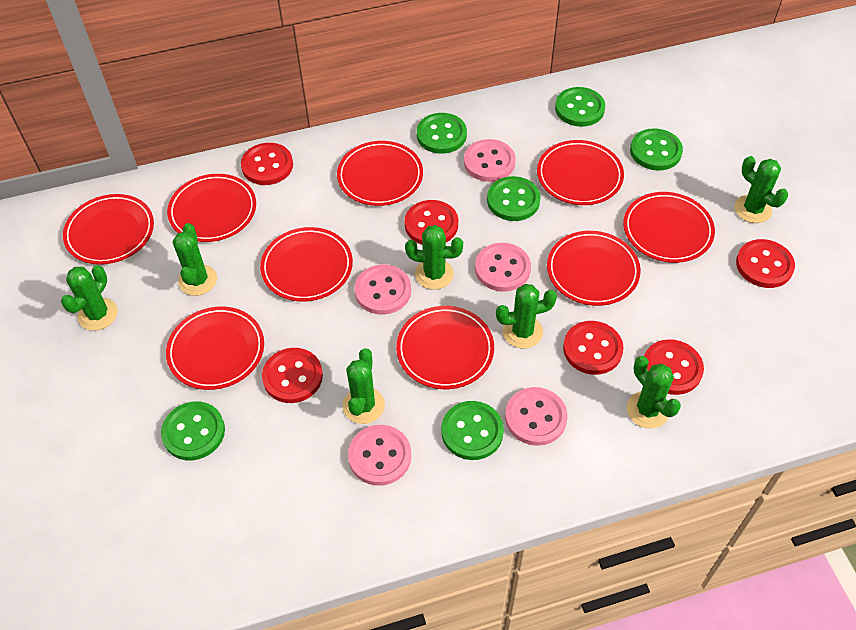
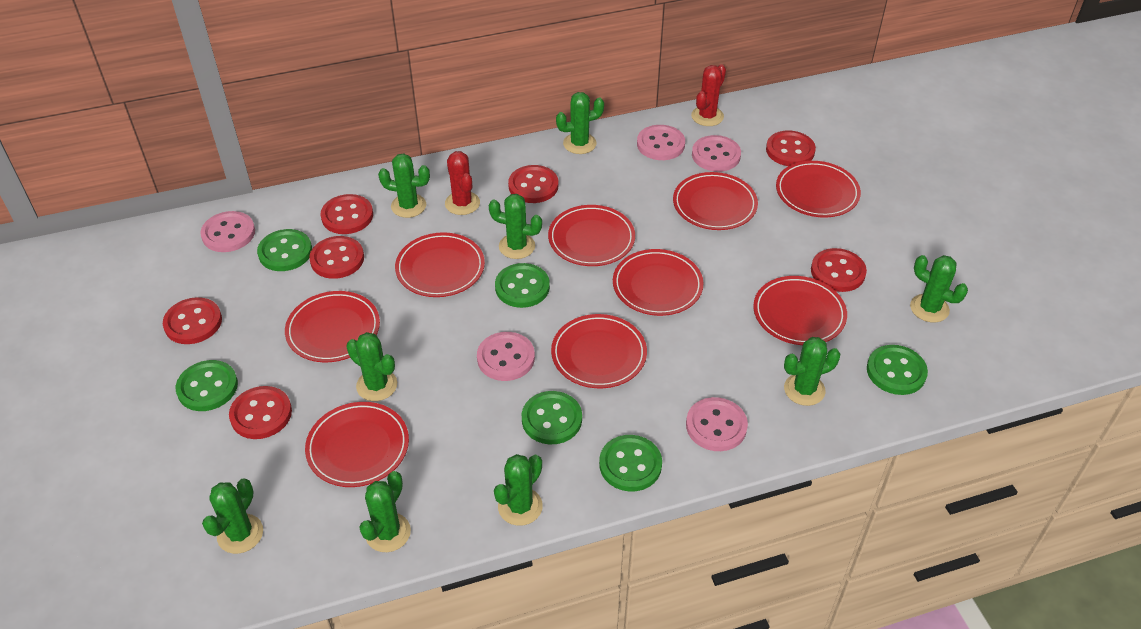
green cactus: 7 -> 9
red button: 6 -> 7
red cactus: 0 -> 2

